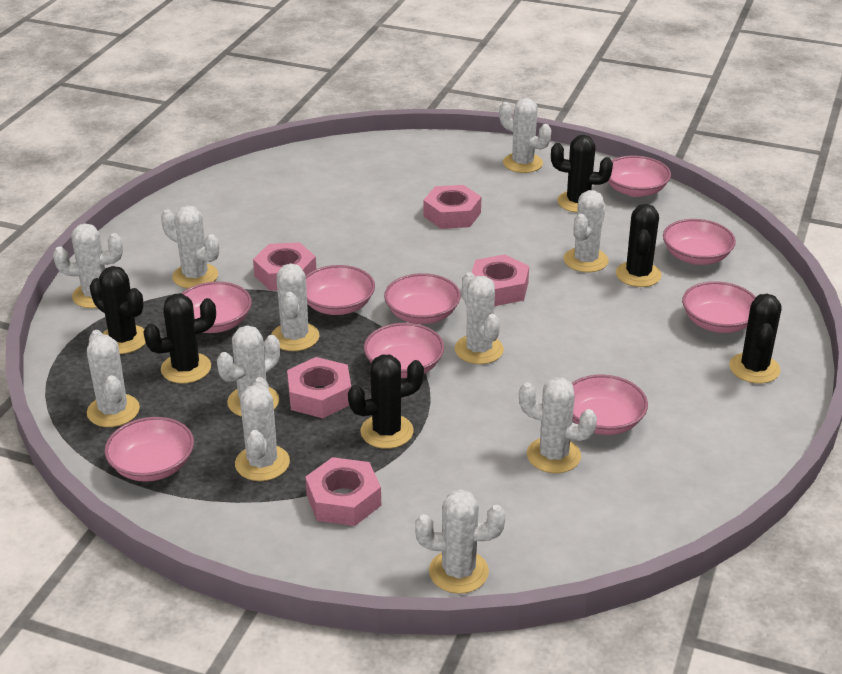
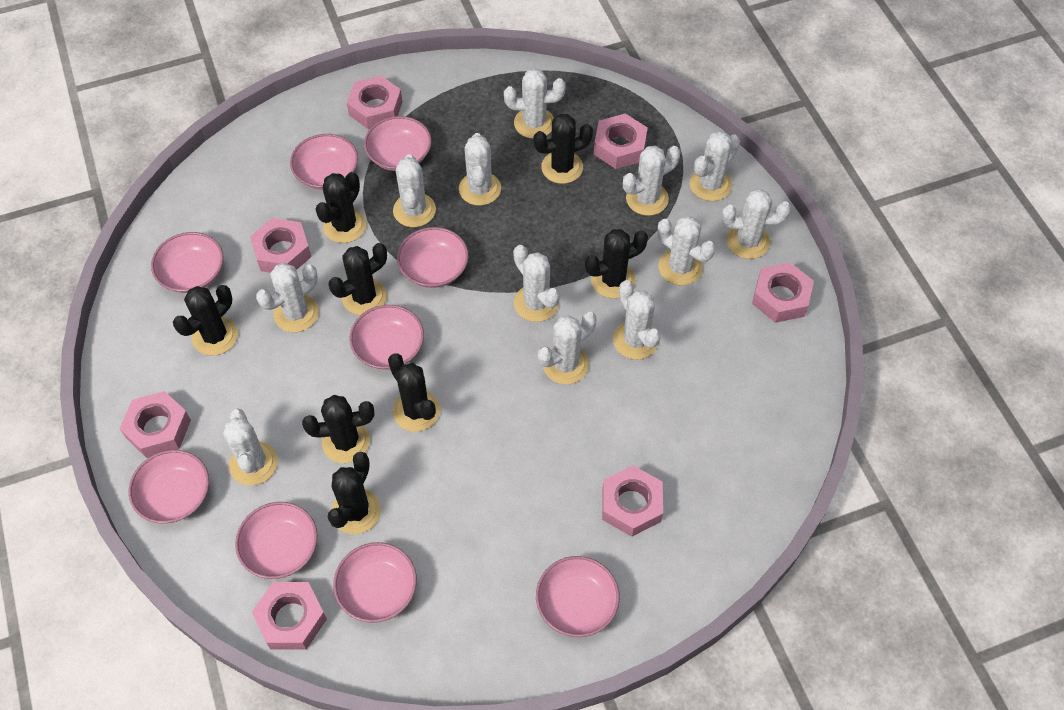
black cactus: 6 -> 8
pink nut: 5 -> 7
white cactus: 11 -> 12

